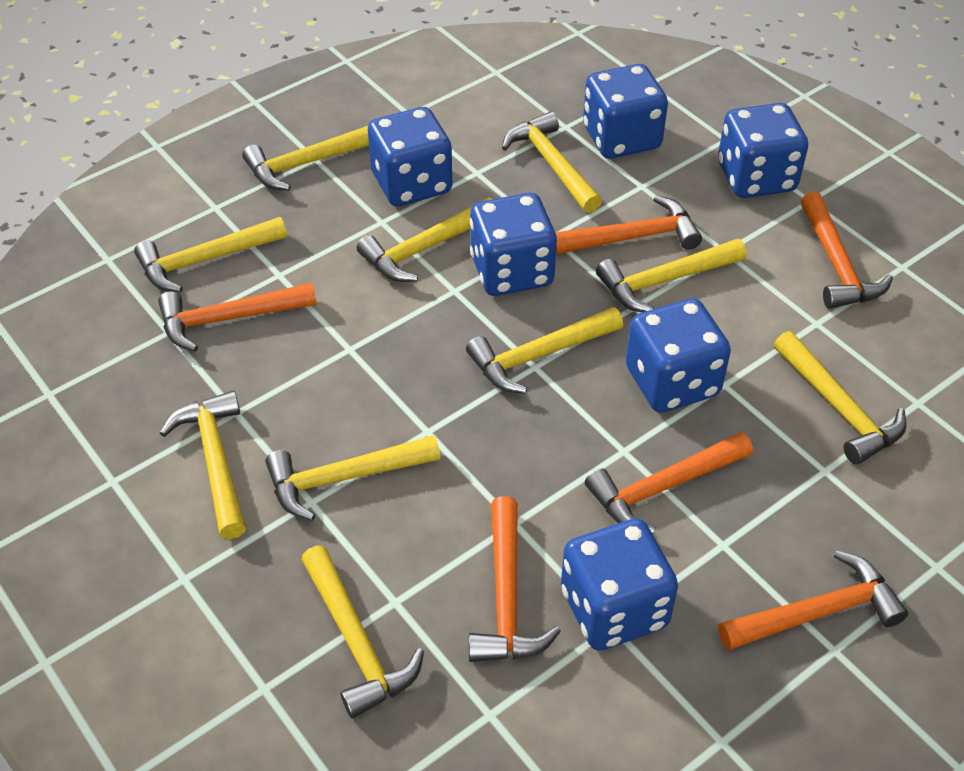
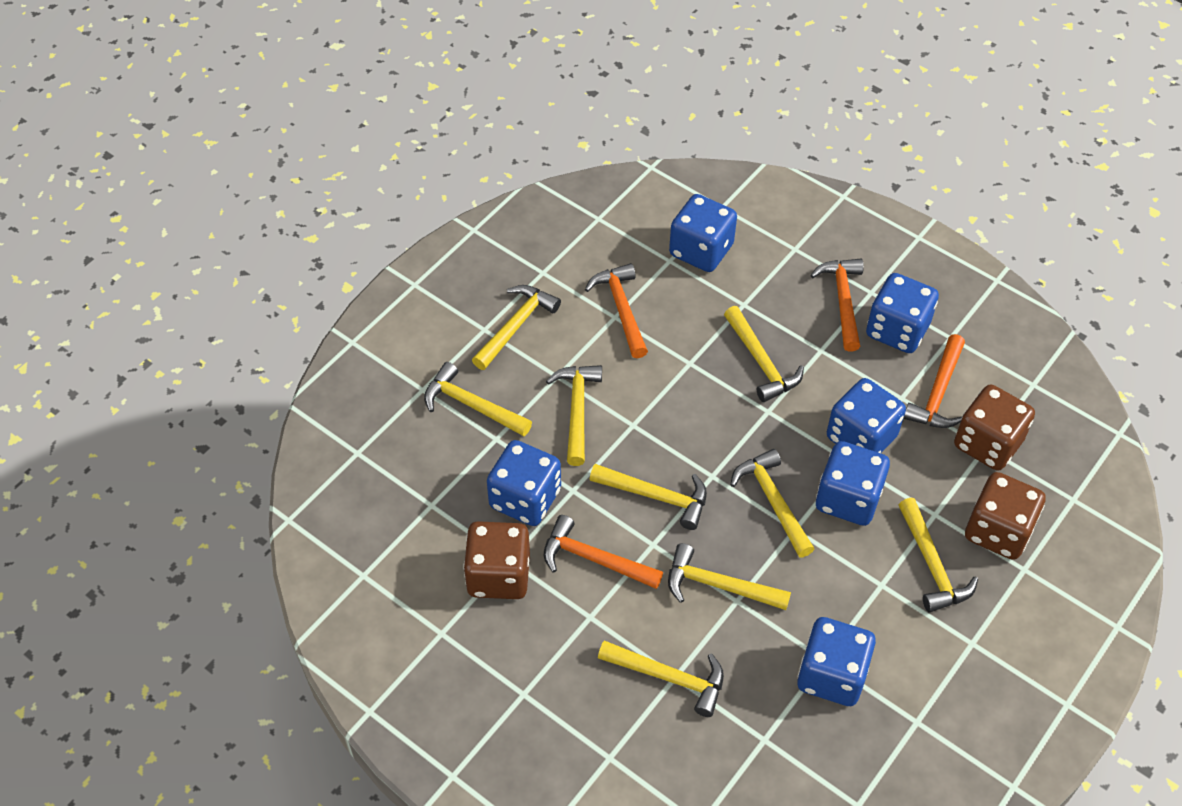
brown dice: 0 -> 3
orange hammer: 6 -> 4
yellow hammer: 10 -> 9

